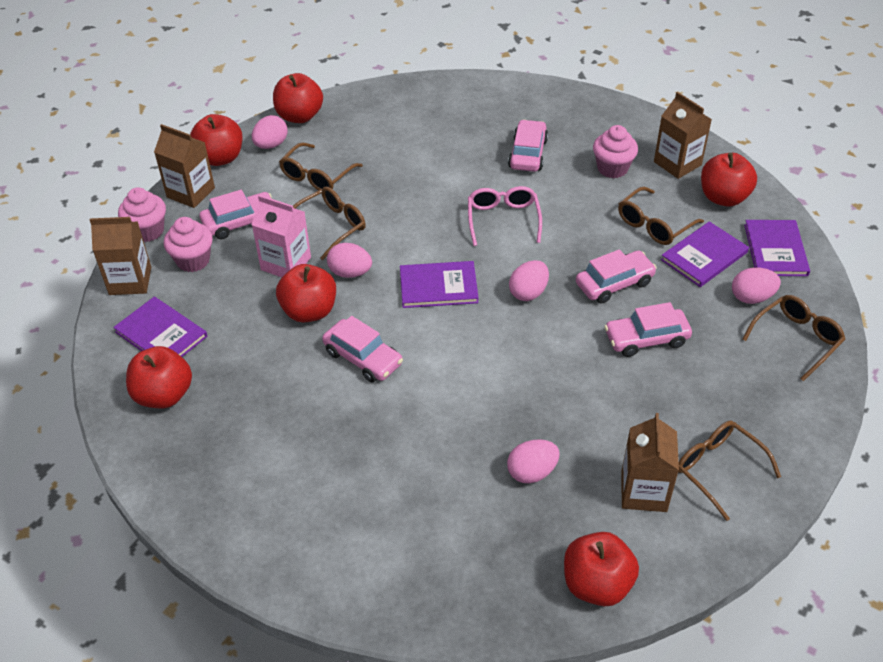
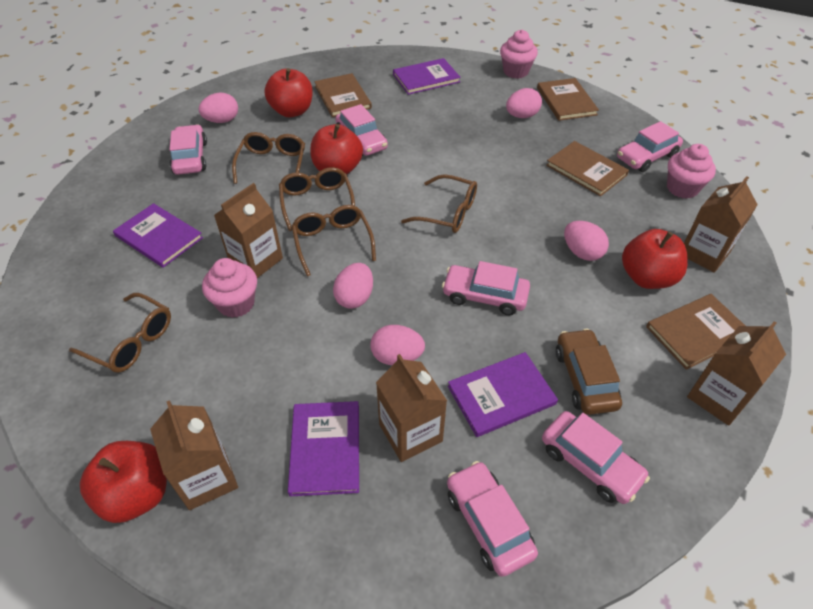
brown book: 0 -> 4
brown car: 0 -> 1
brown carton: 4 -> 5
pink car: 5 -> 6
pink carton: 1 -> 0
pink glasses: 1 -> 0
red apple: 6 -> 4

